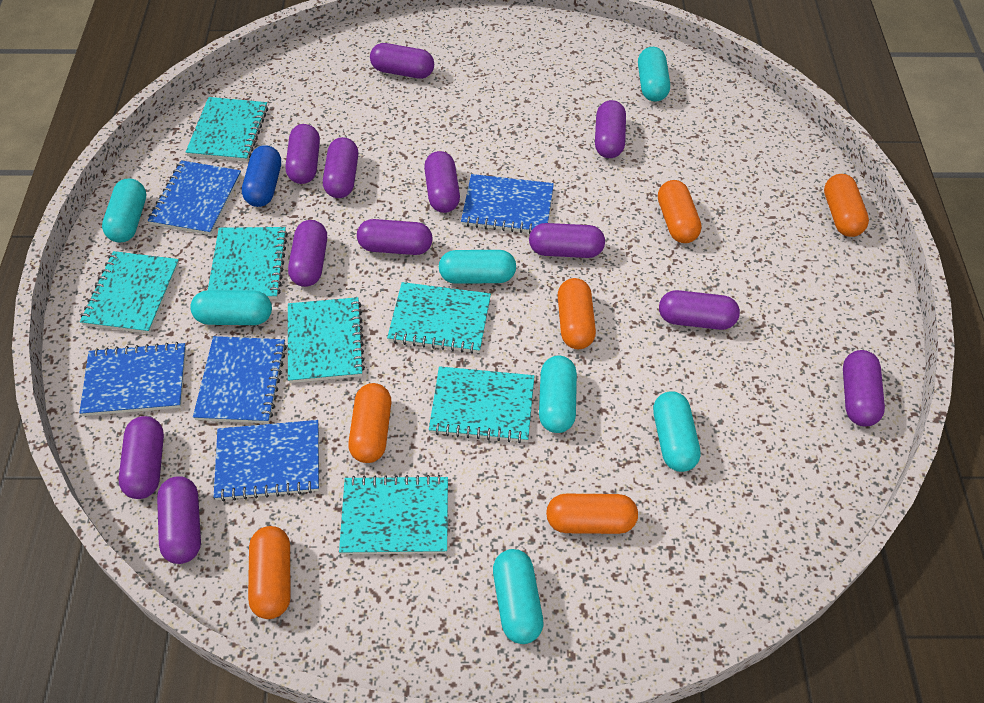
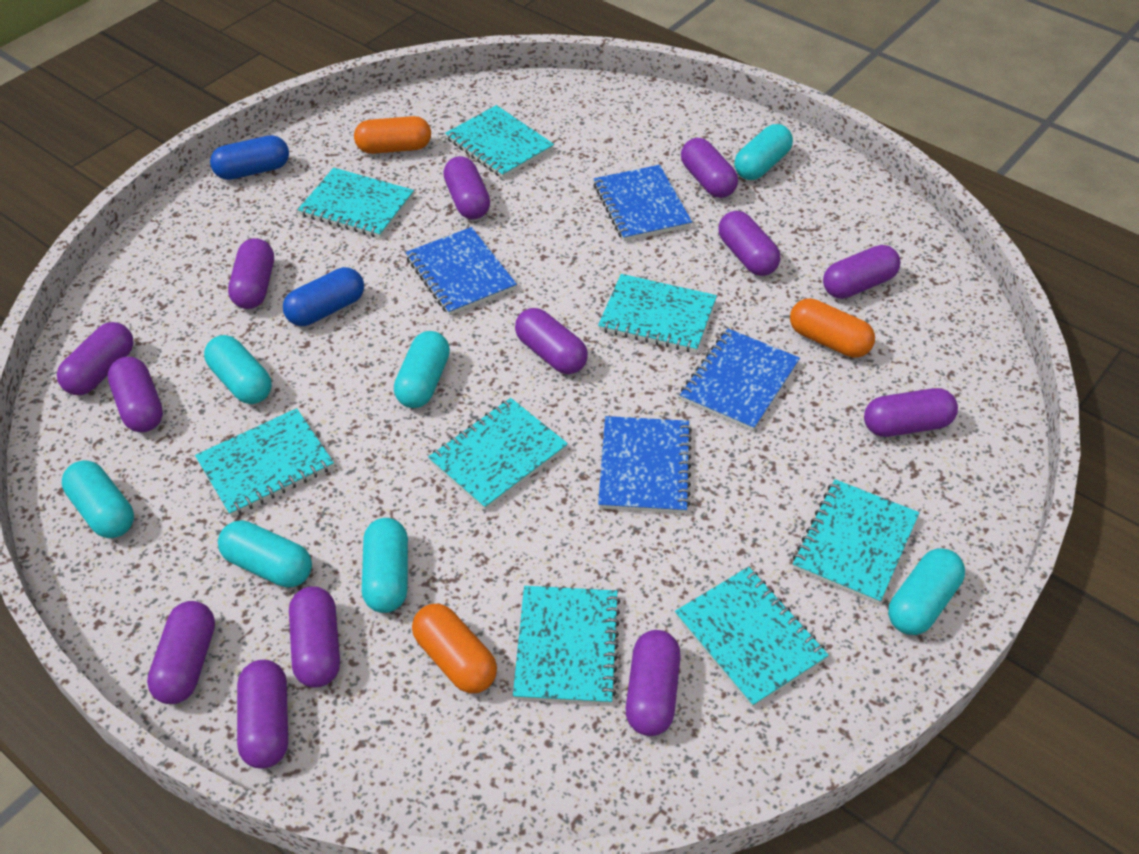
blue capsule: 1 -> 2
blue notebook: 5 -> 4
orange capsule: 6 -> 3
purple capsule: 12 -> 13
turquoise notebook: 7 -> 8

